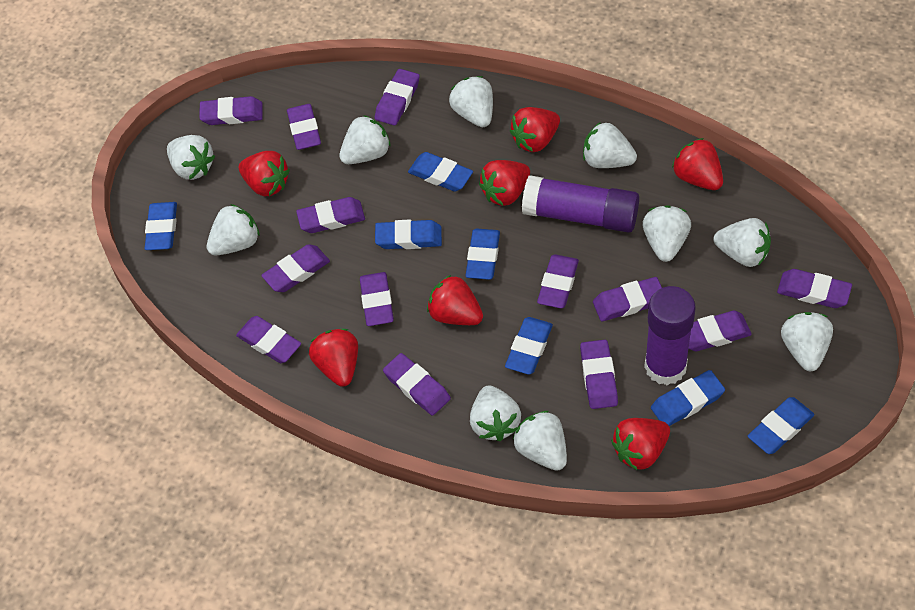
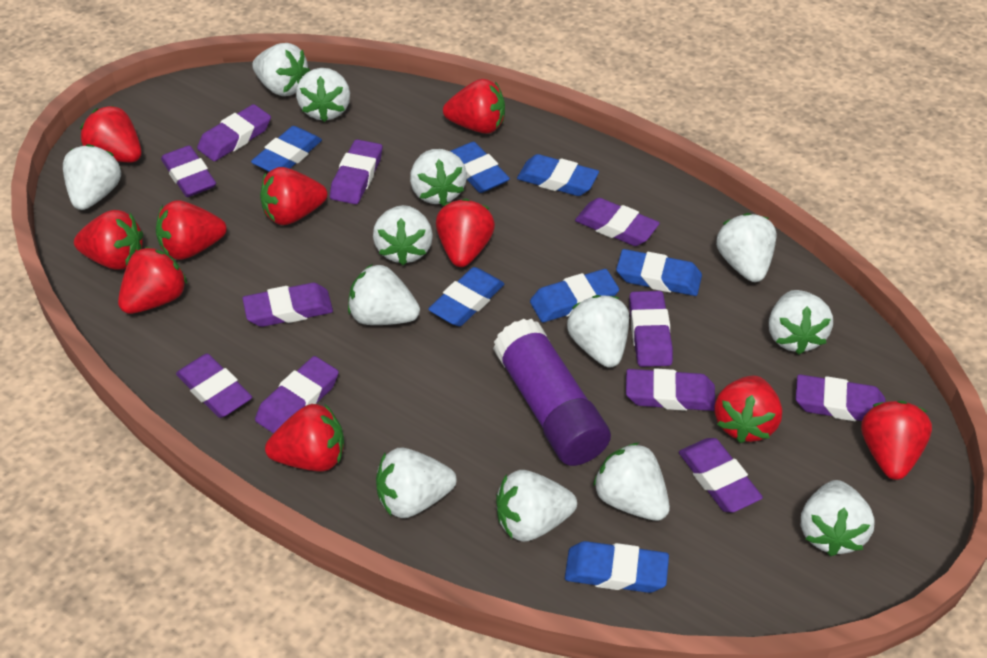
purple eraser: 13 -> 11
purple glue stick: 2 -> 1
red strawberry: 7 -> 10
white strawberry: 10 -> 13

